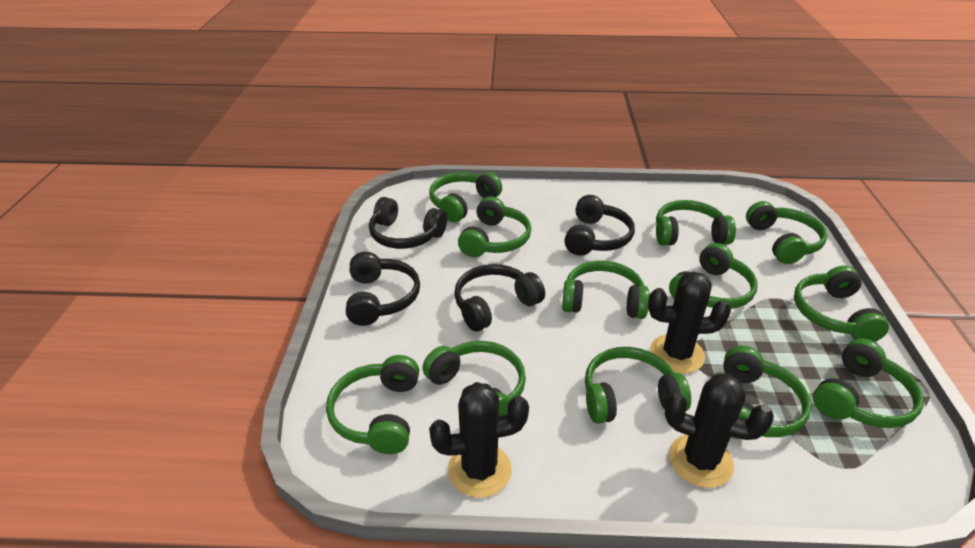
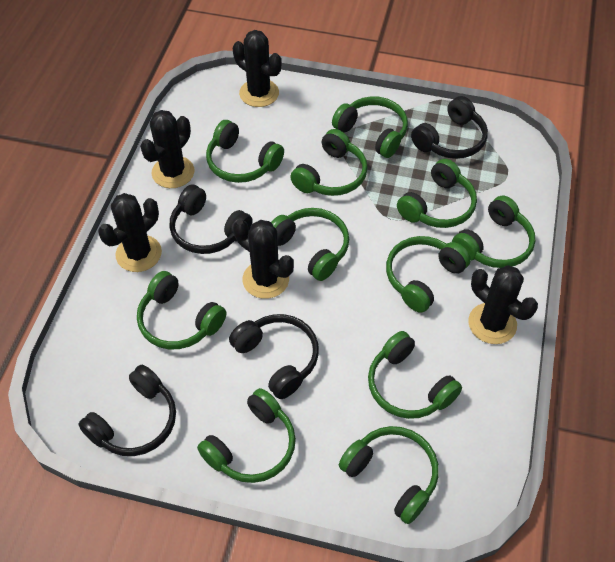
black cactus: 3 -> 5
green headphones: 12 -> 11

